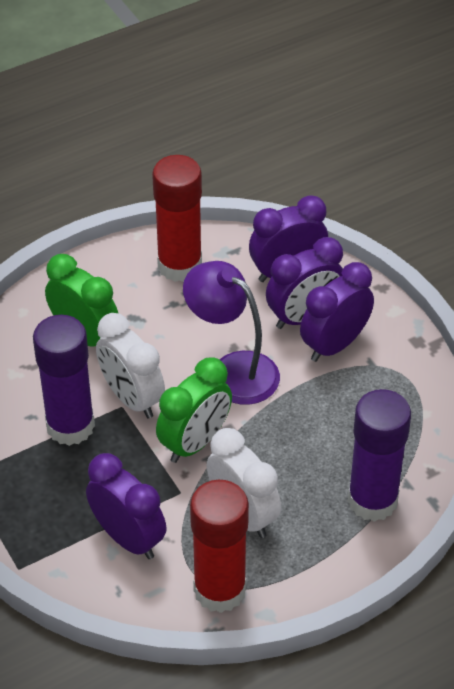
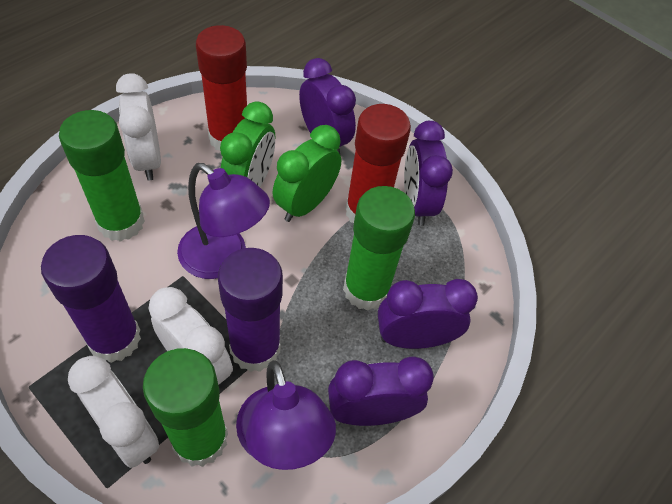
green glue stick: 0 -> 3
purple lamp: 1 -> 2
white clock: 2 -> 3

